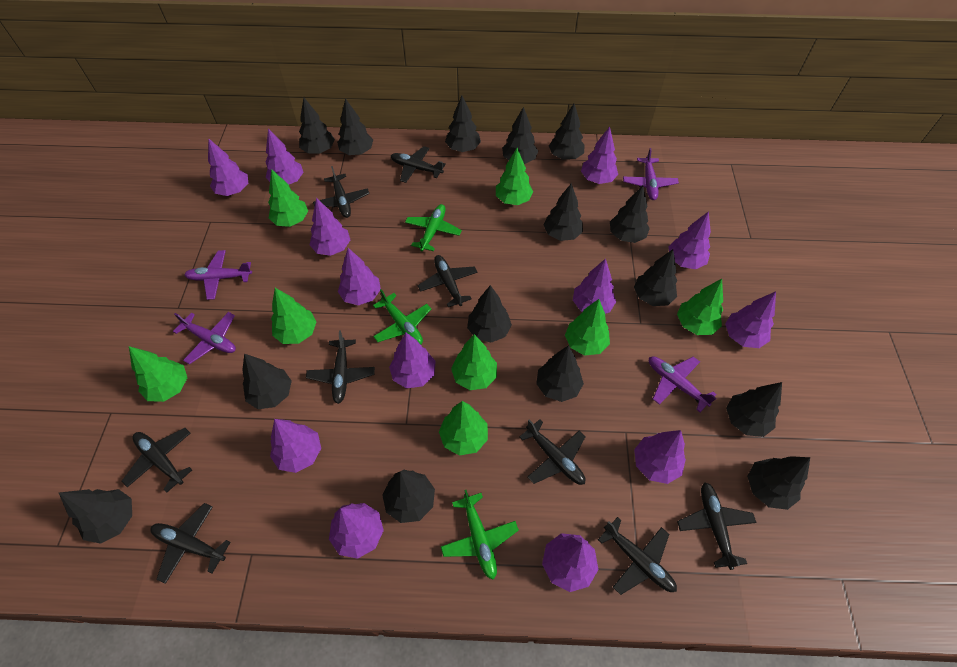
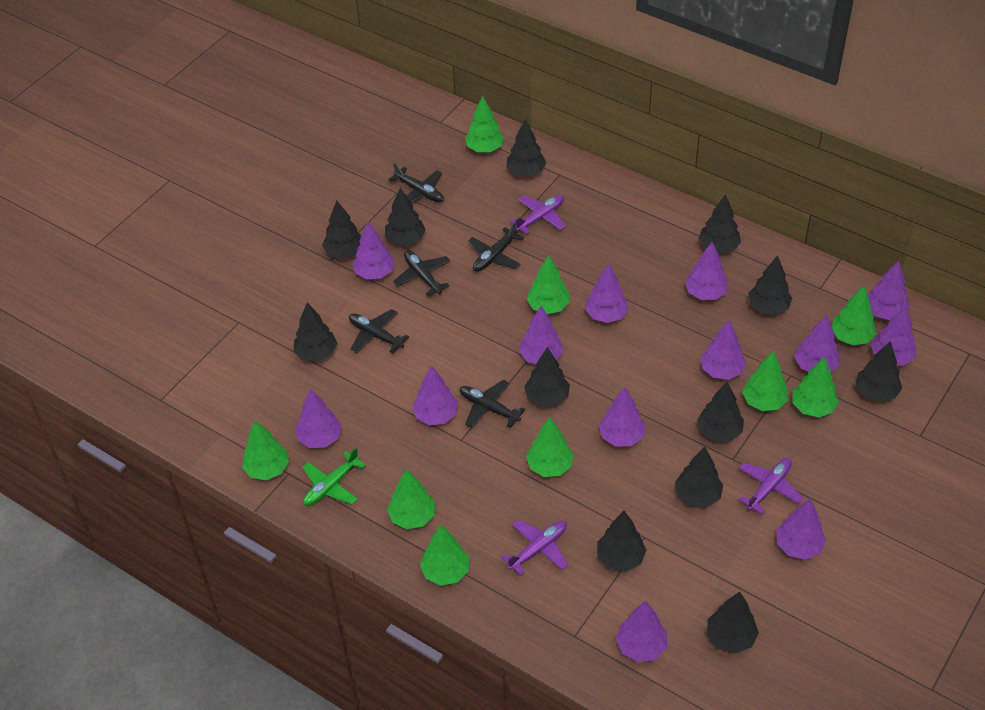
black plane: 9 -> 5
black tree: 15 -> 12
green plane: 3 -> 1
green tree: 8 -> 9
purple plane: 4 -> 3

